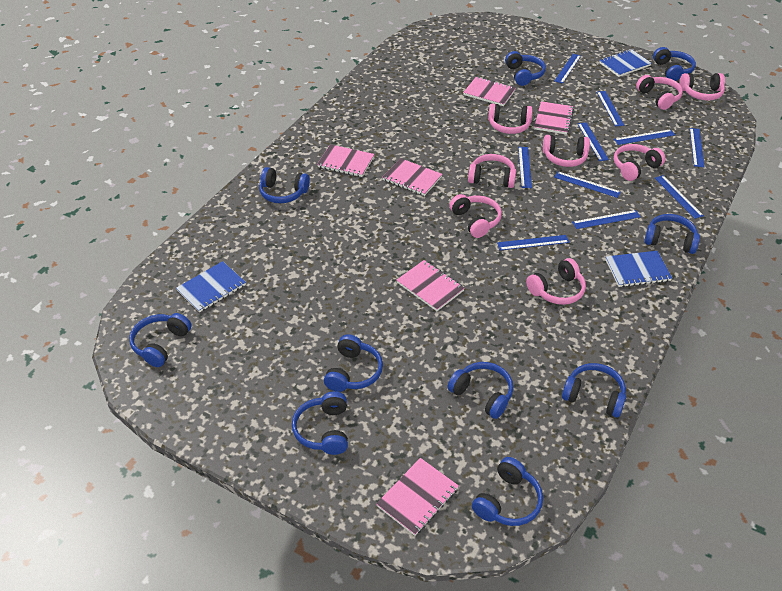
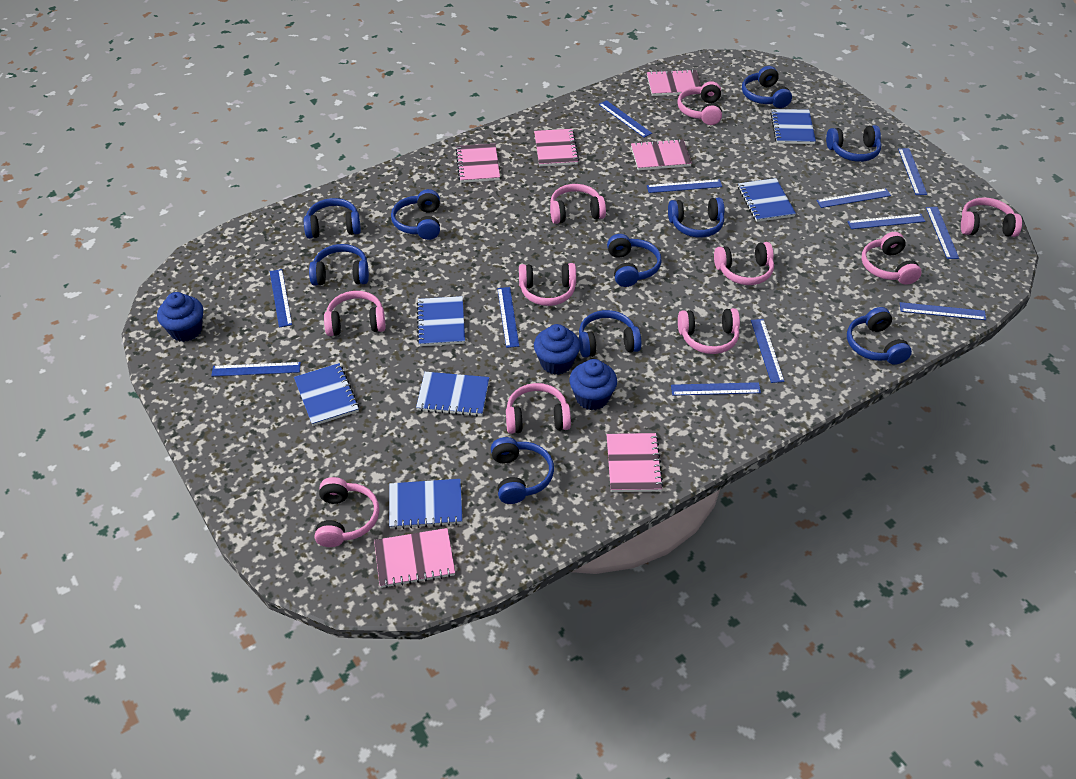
blue cupcake: 0 -> 3
blue notebook: 3 -> 6
blue ruler: 10 -> 12
pink headphones: 8 -> 10

